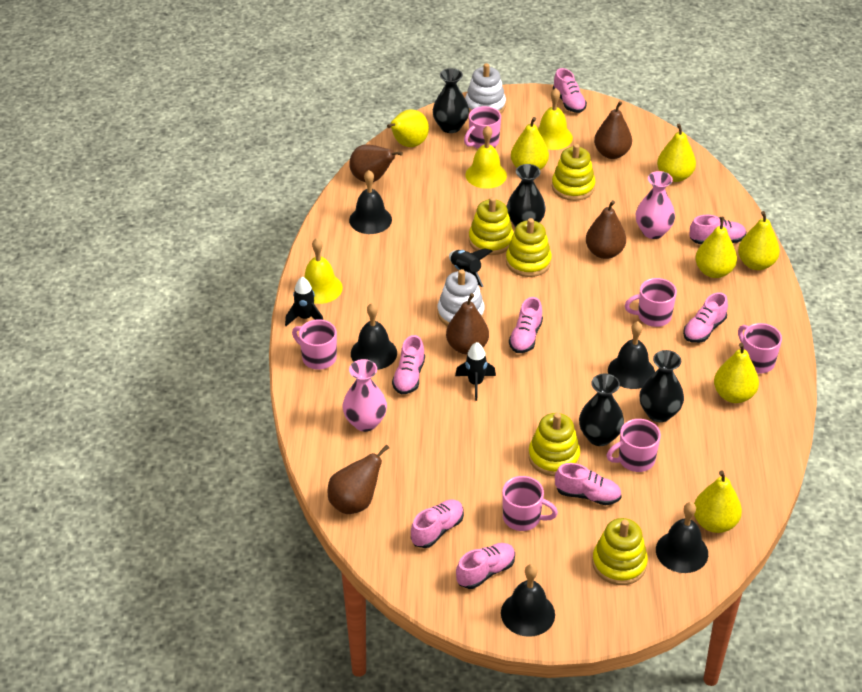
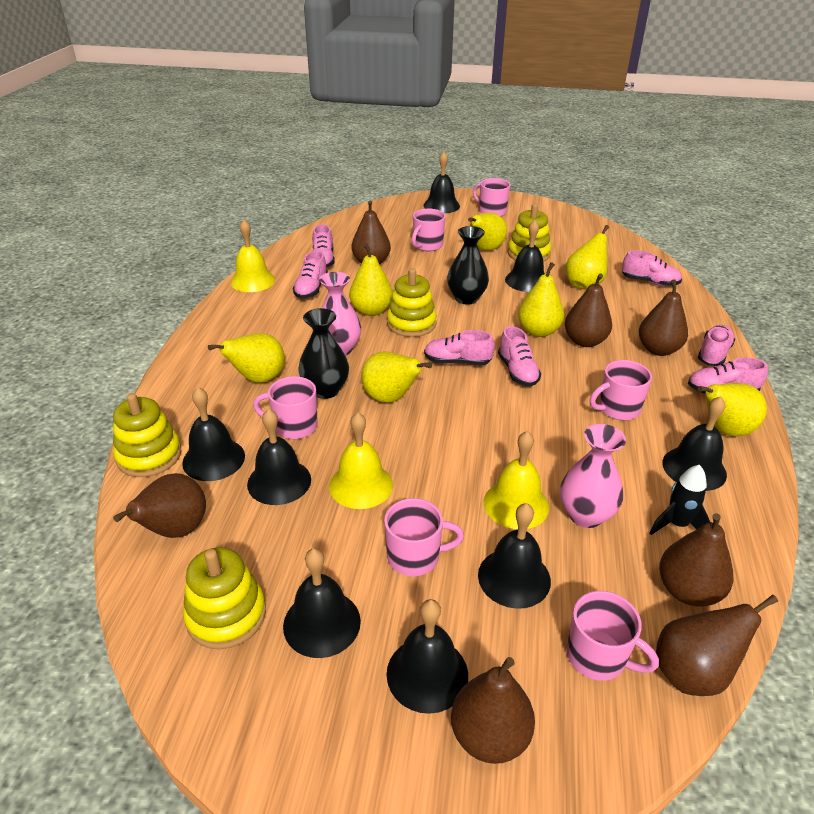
black bell: 5 -> 8
black rocket: 3 -> 1
black vase: 4 -> 2
brown pear: 5 -> 7
pink shoe: 8 -> 7
white stacking toy: 2 -> 0
yellow stacking toy: 5 -> 4

